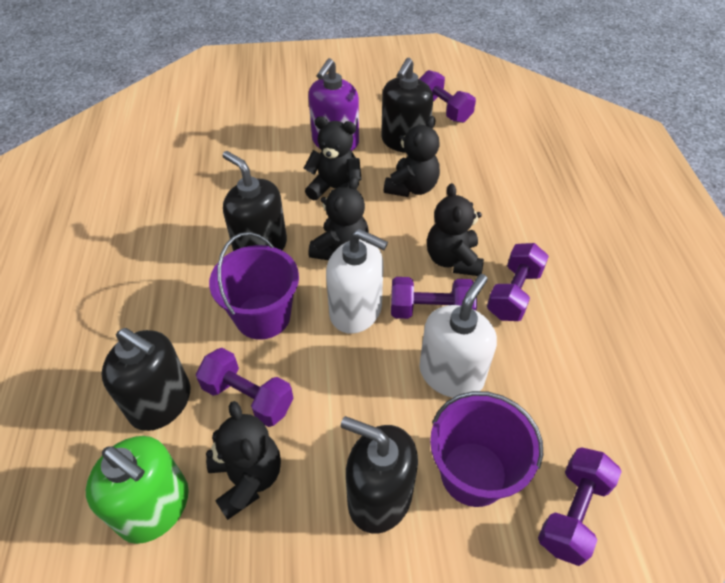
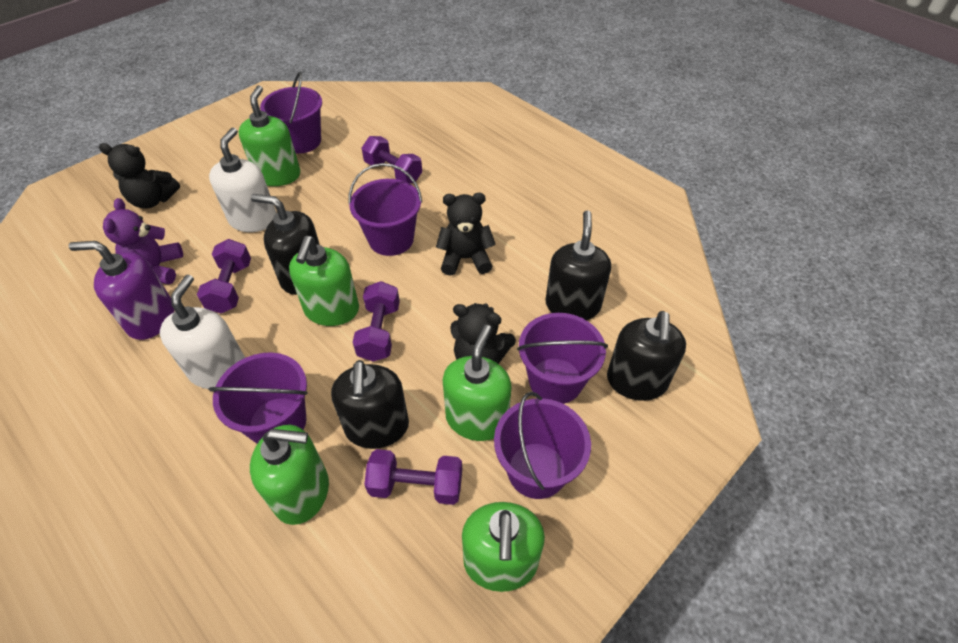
black teddy bear: 5 -> 3
green soap dispenser: 1 -> 5
purple bucket: 2 -> 5
purple dumbbell: 5 -> 4
purple teddy bear: 0 -> 1

